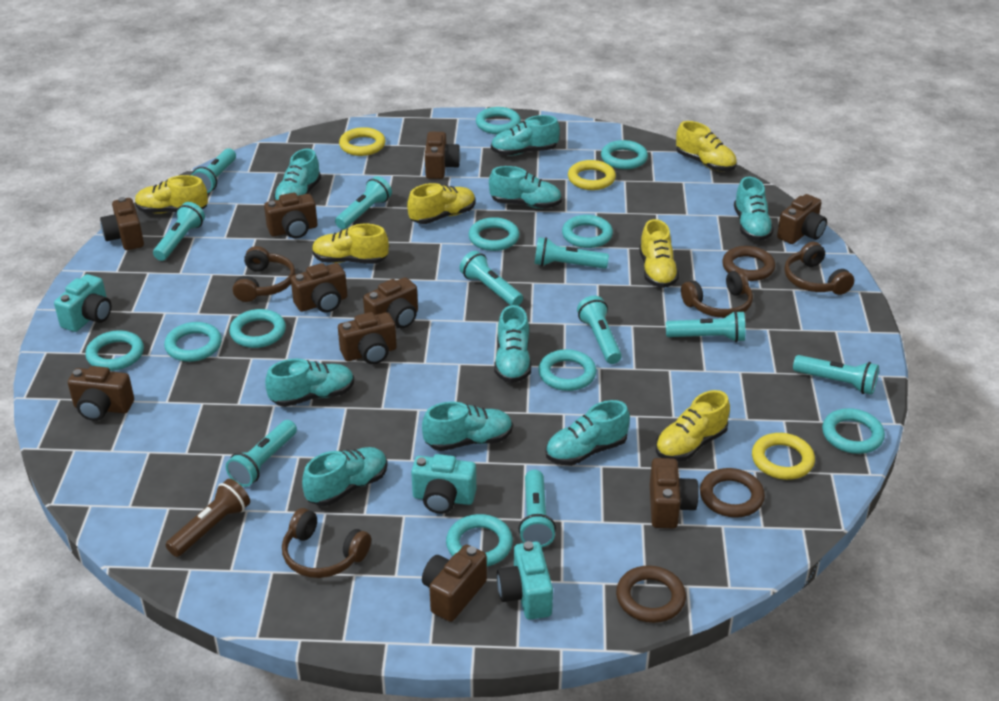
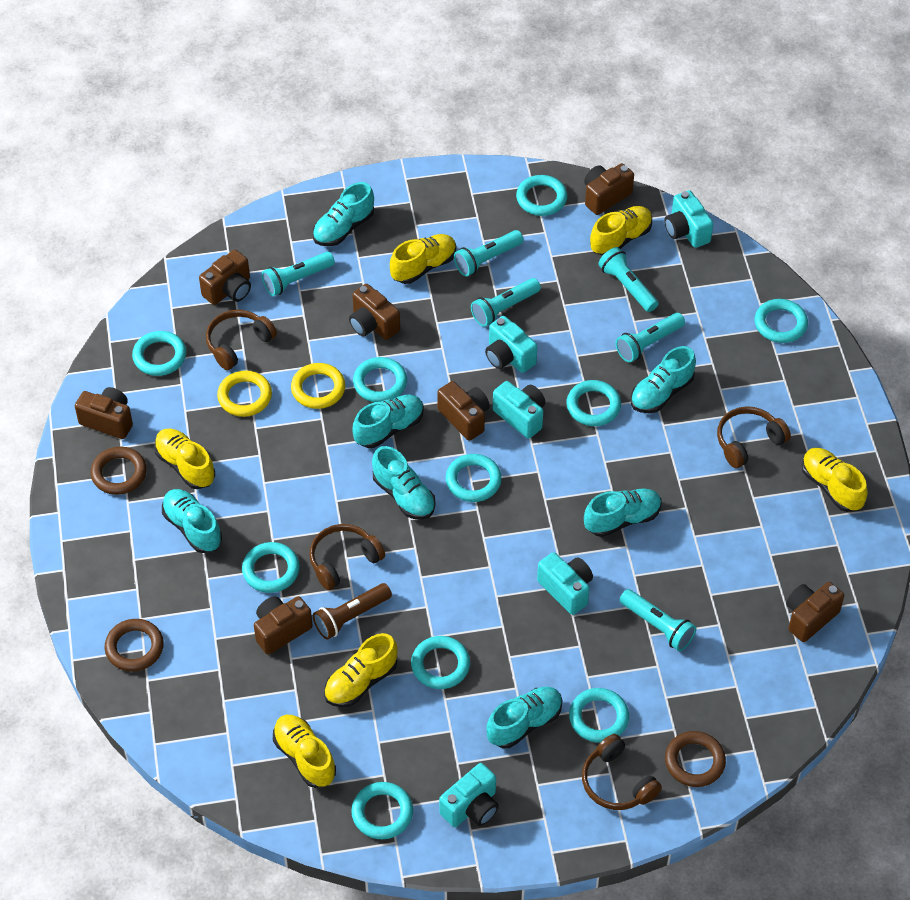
brown camera: 10 -> 7
turquoise camera: 3 -> 5
turquoise flashlight: 10 -> 6
turquoise shoe: 9 -> 7
yellow ring: 3 -> 2

